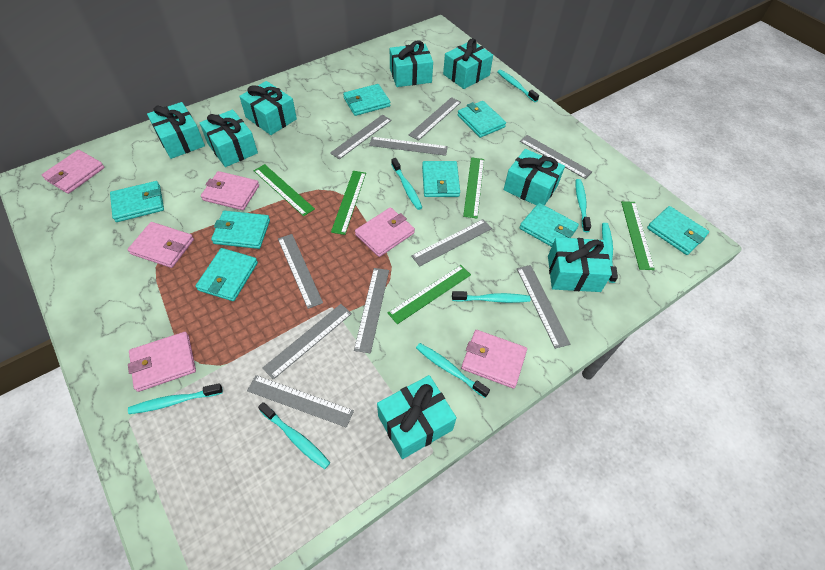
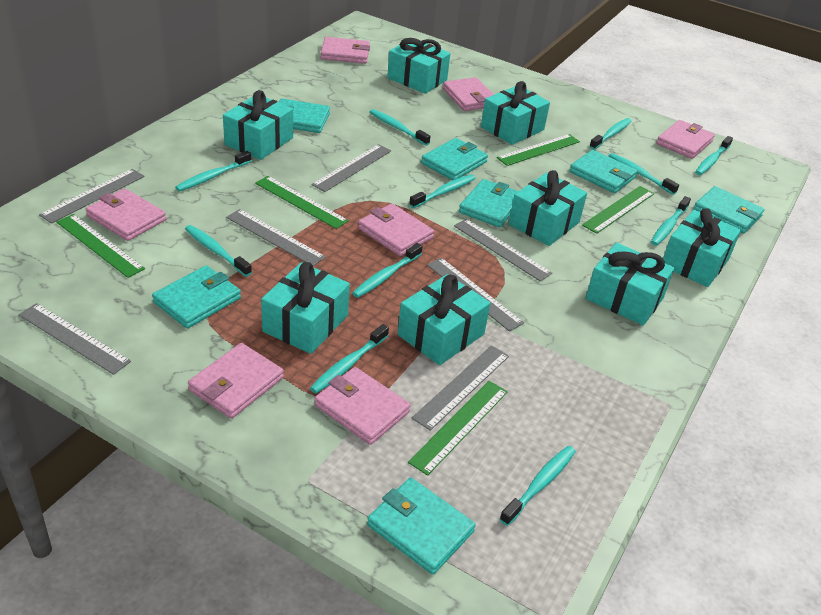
grey ruler: 10 -> 7
pink wallet: 6 -> 7
turquoise toothbrush: 8 -> 11
turquoise wallet: 8 -> 7

